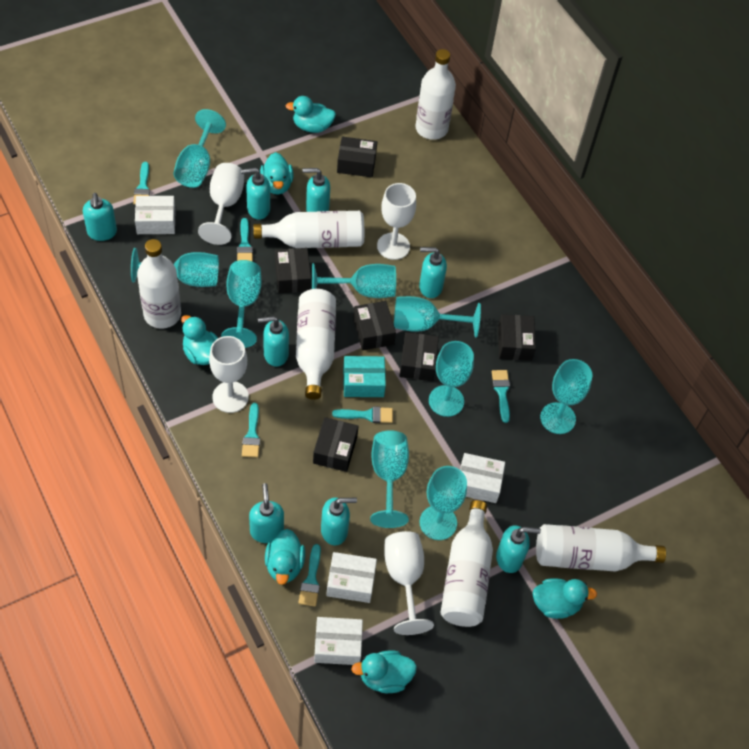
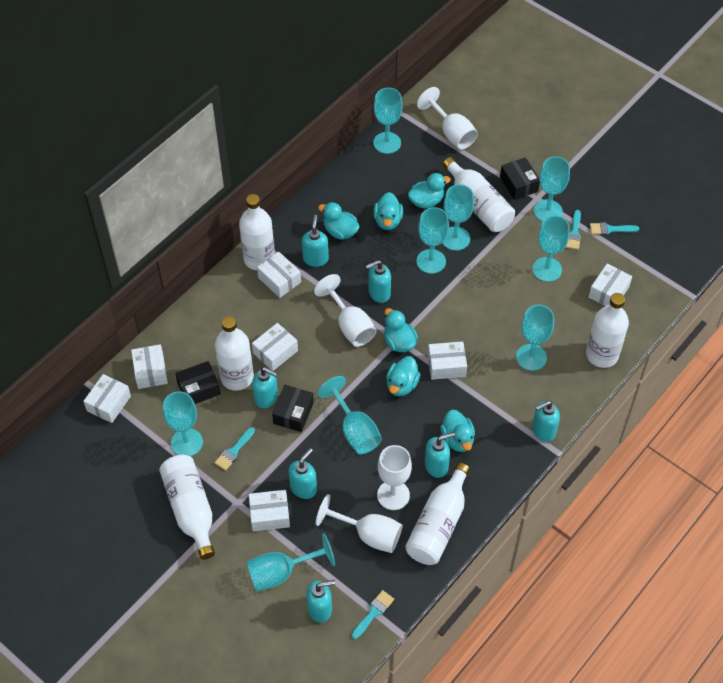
black box: 6 -> 3
turquoise box: 1 -> 0
turquoise brush: 6 -> 4
turquoise soap dispenser: 8 -> 7
white box: 4 -> 7

